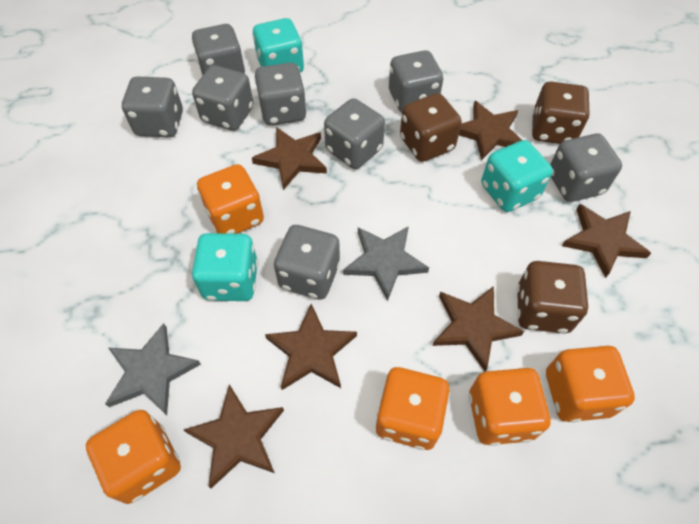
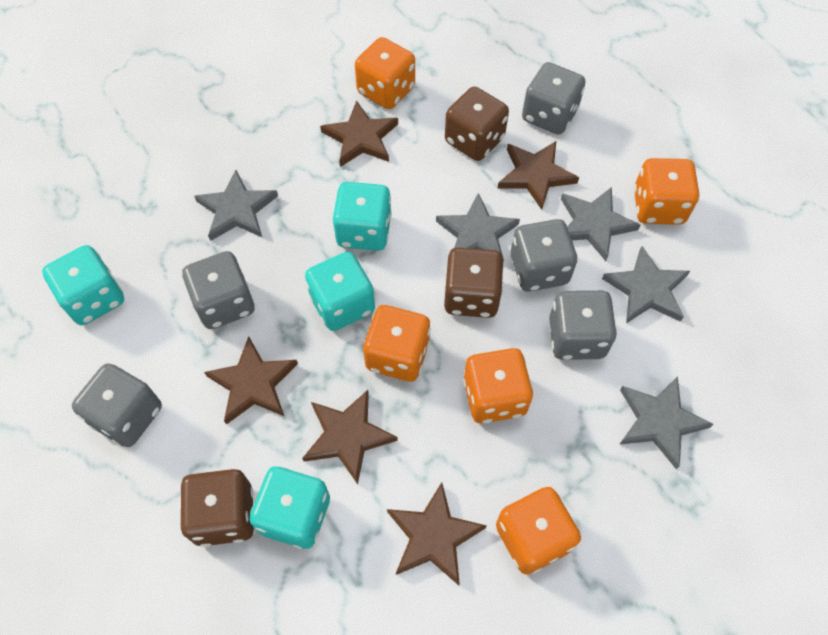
brown star: 6 -> 5
grey dice: 8 -> 5
grey star: 2 -> 5
turquoise dice: 3 -> 4

